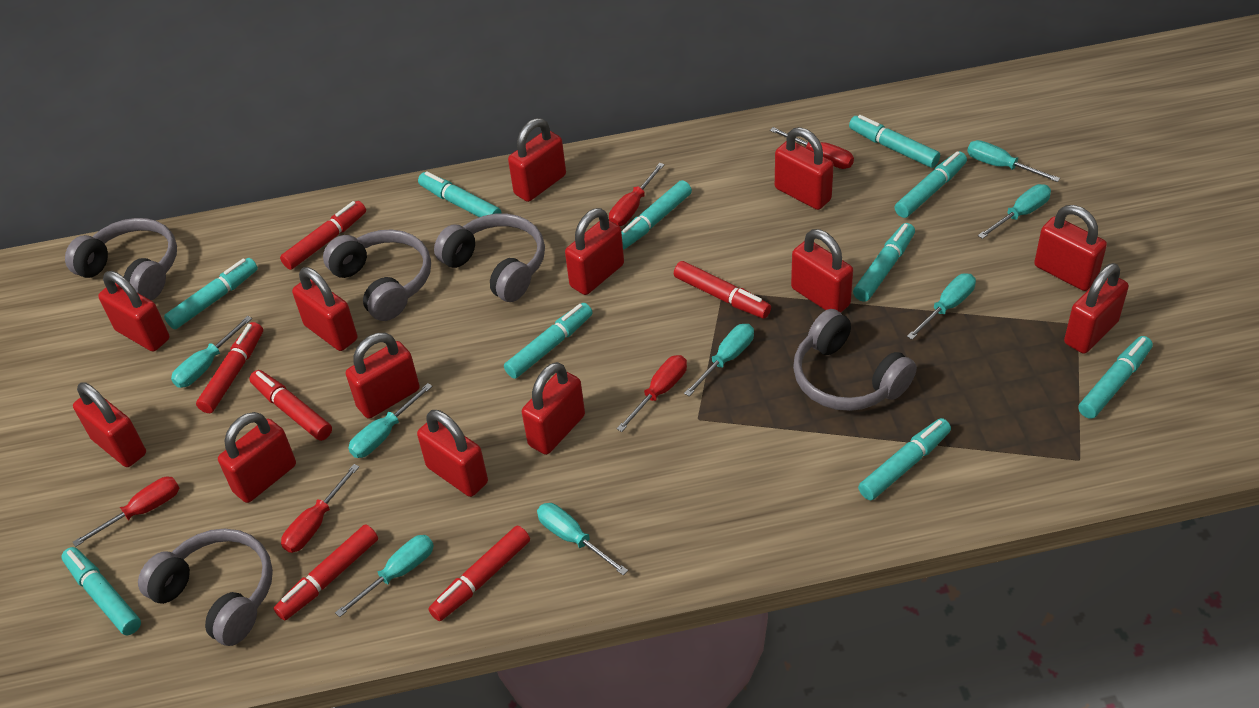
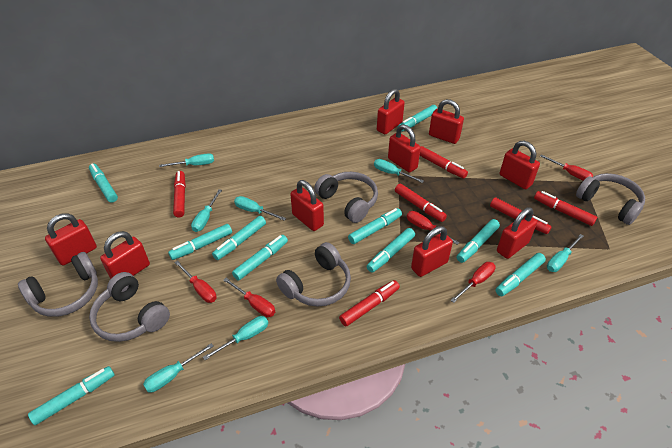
red padlock: 13 -> 9
turquoise screwdriver: 8 -> 7

